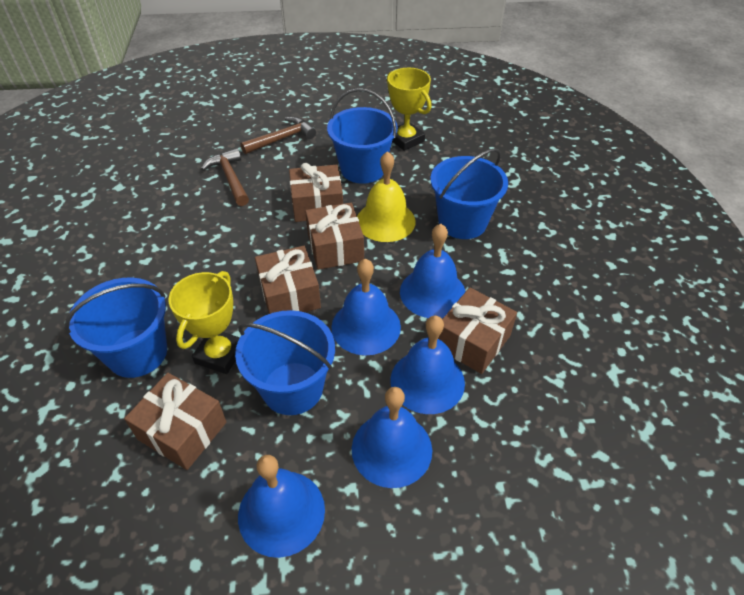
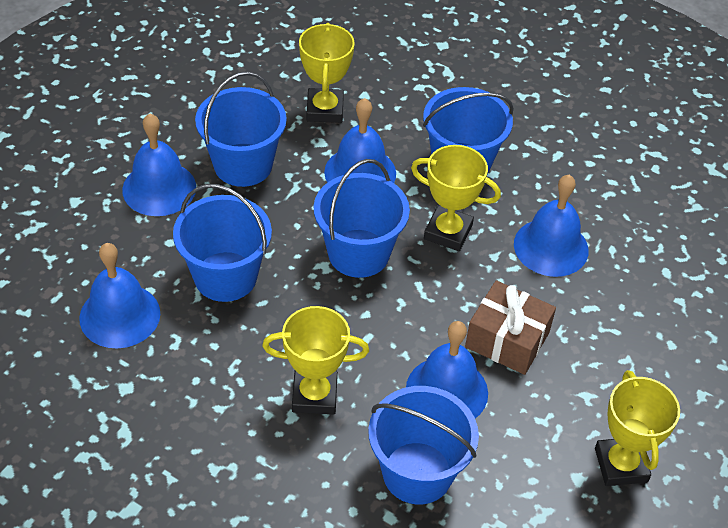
blue bucket: 4 -> 5
brown gift: 5 -> 1
brown hammer: 2 -> 0
yellow bell: 1 -> 0
yellow trophy: 2 -> 4

